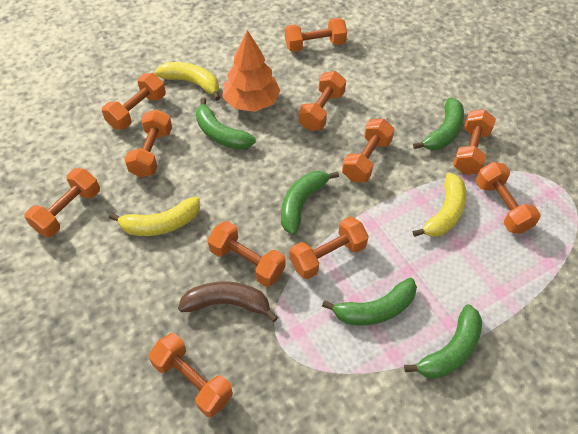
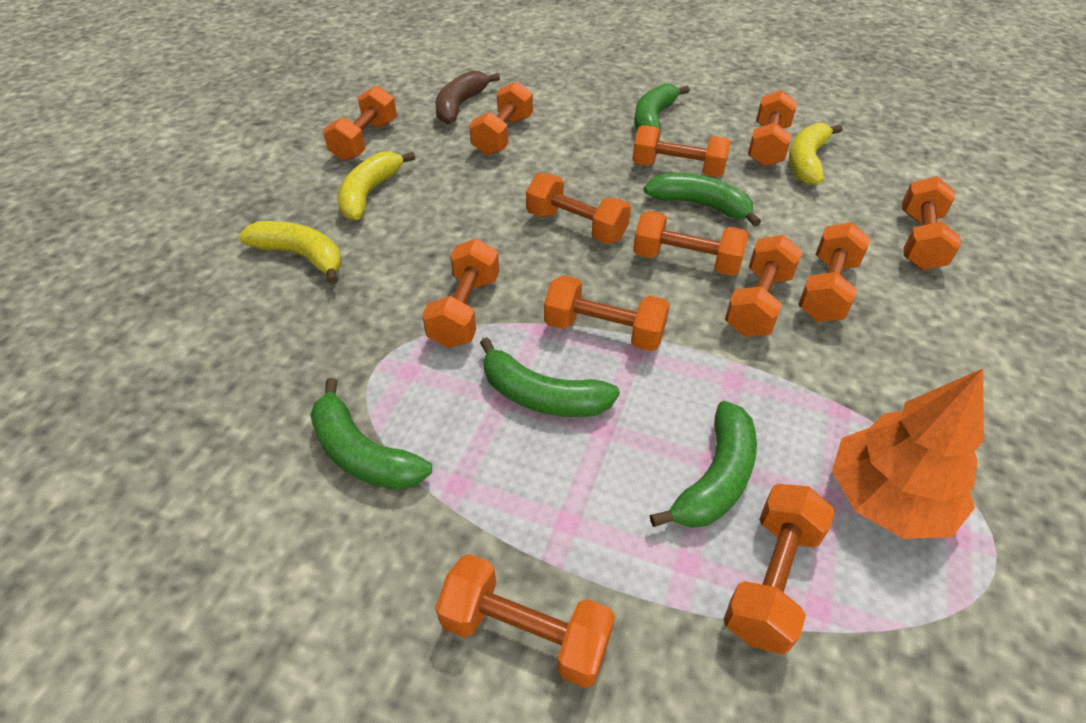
orange dumbbell: 11 -> 13

